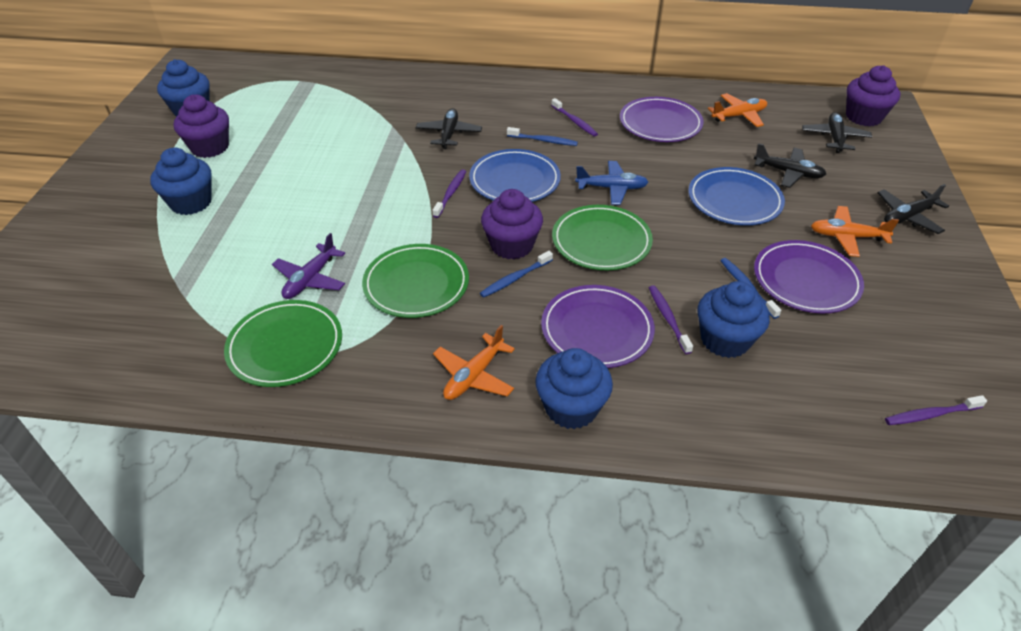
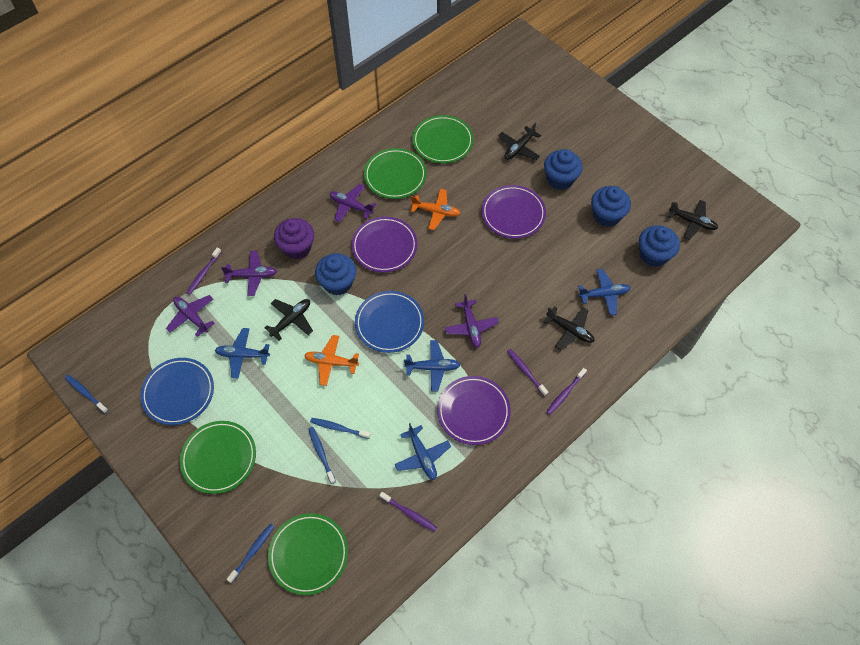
blue plane: 1 -> 4
blue toothbrush: 3 -> 4
green plate: 3 -> 4
orange plane: 3 -> 2
purple cupcake: 3 -> 1
purple plane: 1 -> 4

